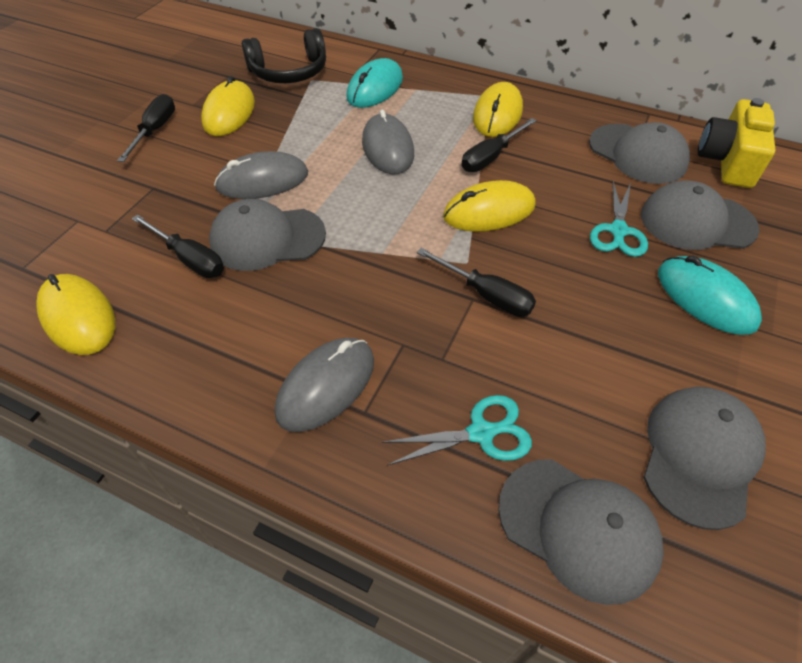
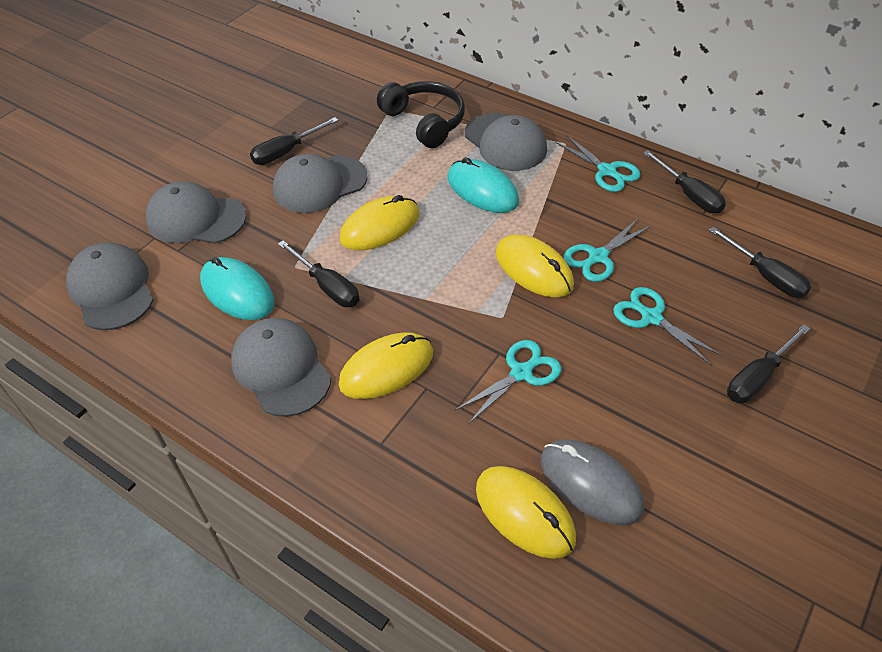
black screwdriver: 4 -> 5
grey mouse: 3 -> 1
turquoise scissors: 2 -> 4
yellow camera: 1 -> 0

